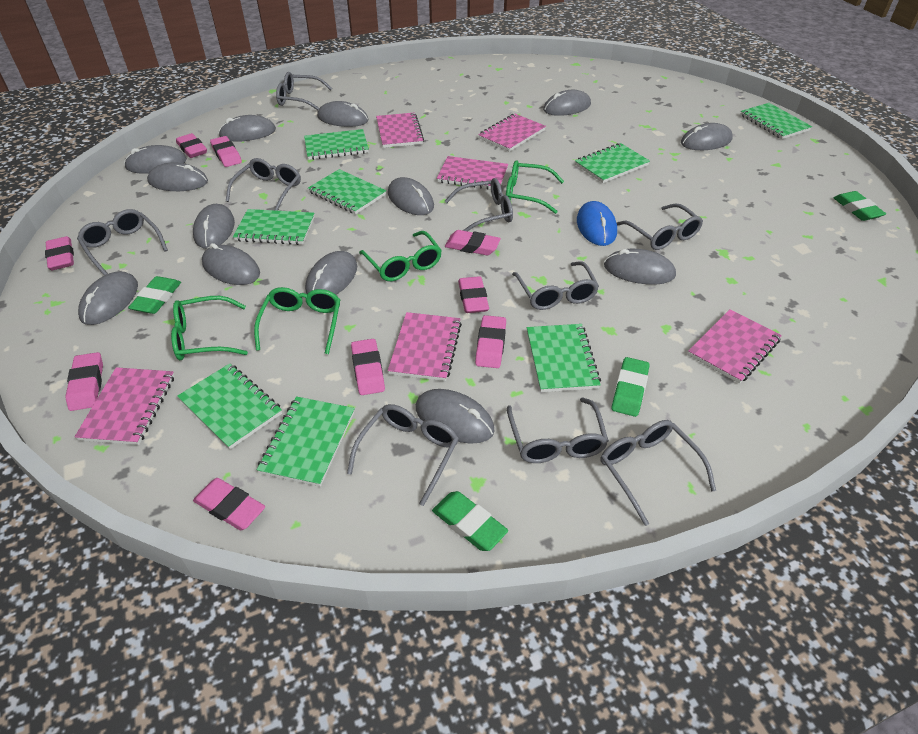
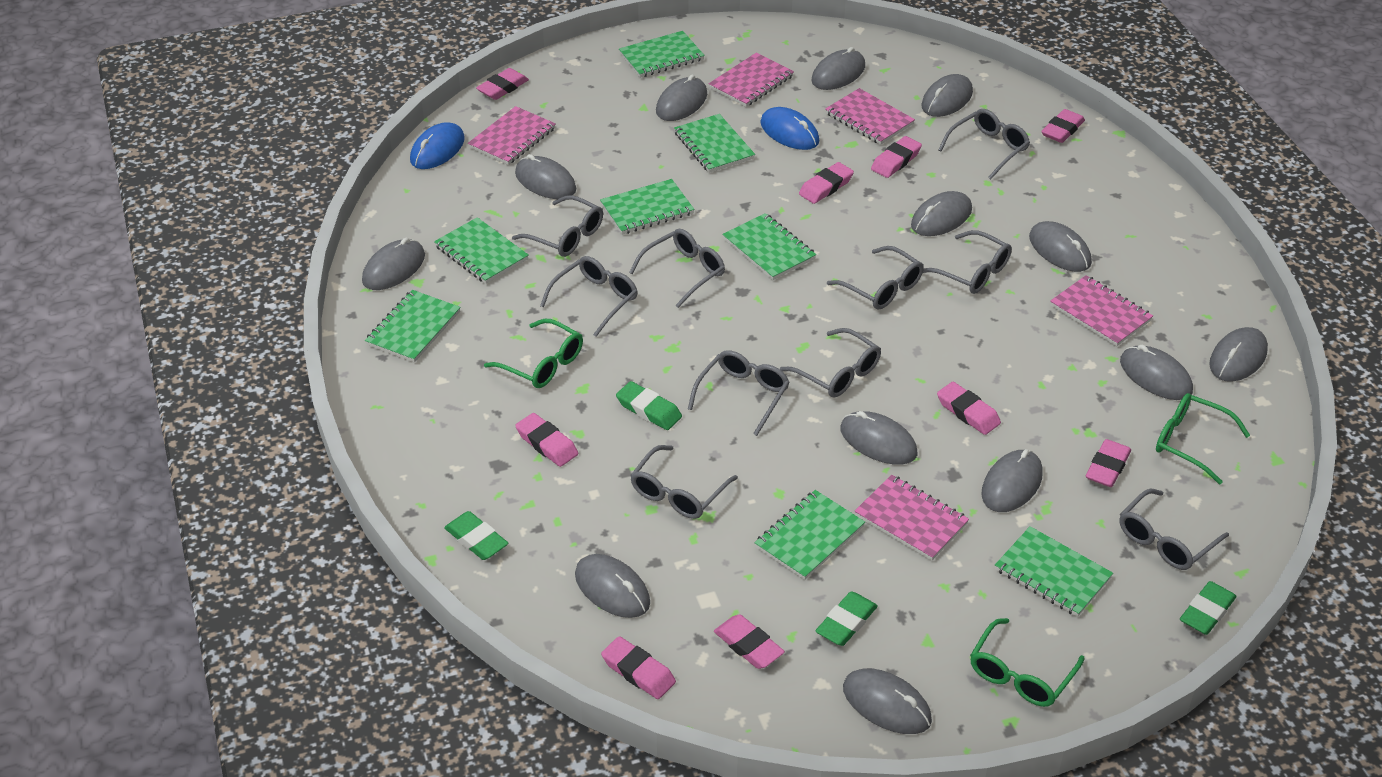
blue mouse: 1 -> 2
green glasses: 4 -> 3
grey glasses: 9 -> 10
pink notebook: 6 -> 5

